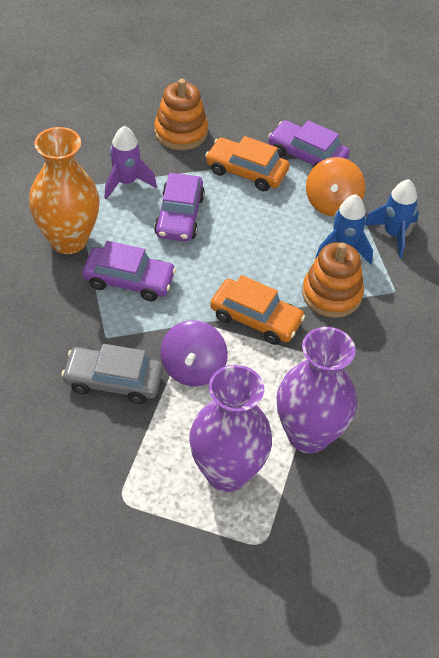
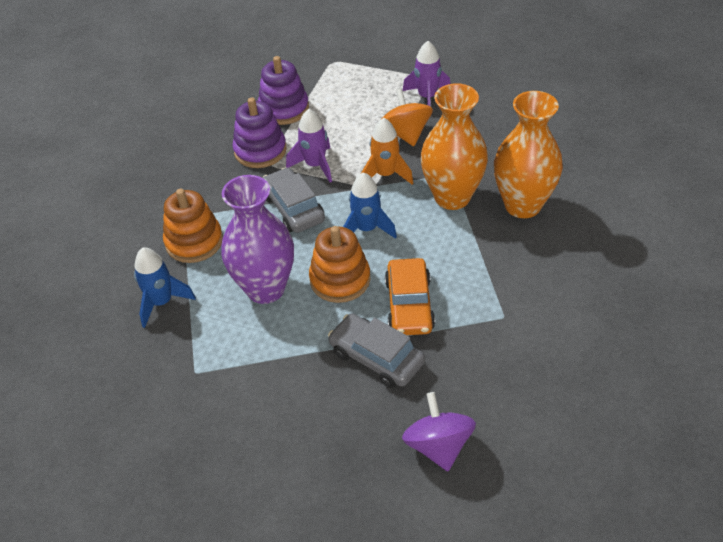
grey car: 1 -> 2
orange car: 2 -> 1
orange rocket: 0 -> 1
orange vase: 1 -> 2
purple car: 3 -> 0
purple rocket: 1 -> 2
purple stacking toy: 0 -> 2
purple vase: 2 -> 1

